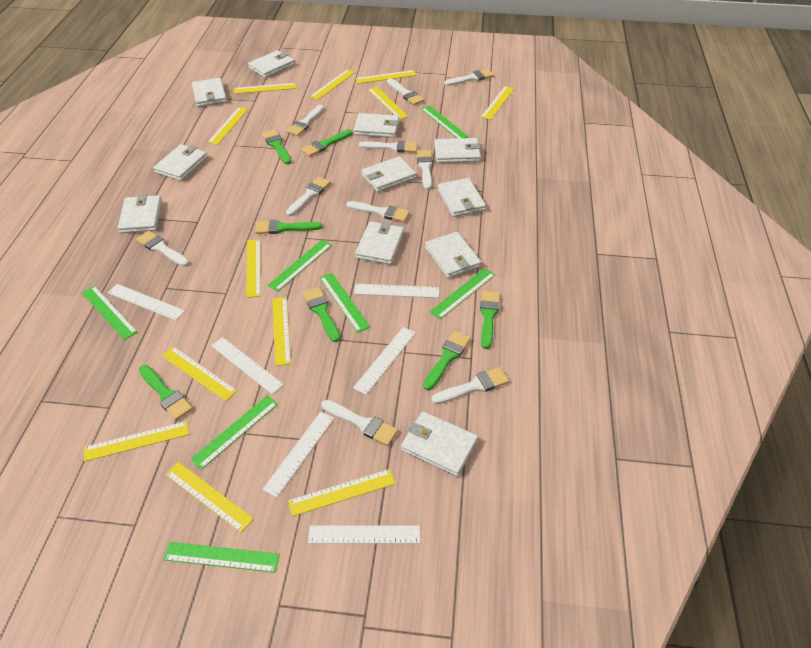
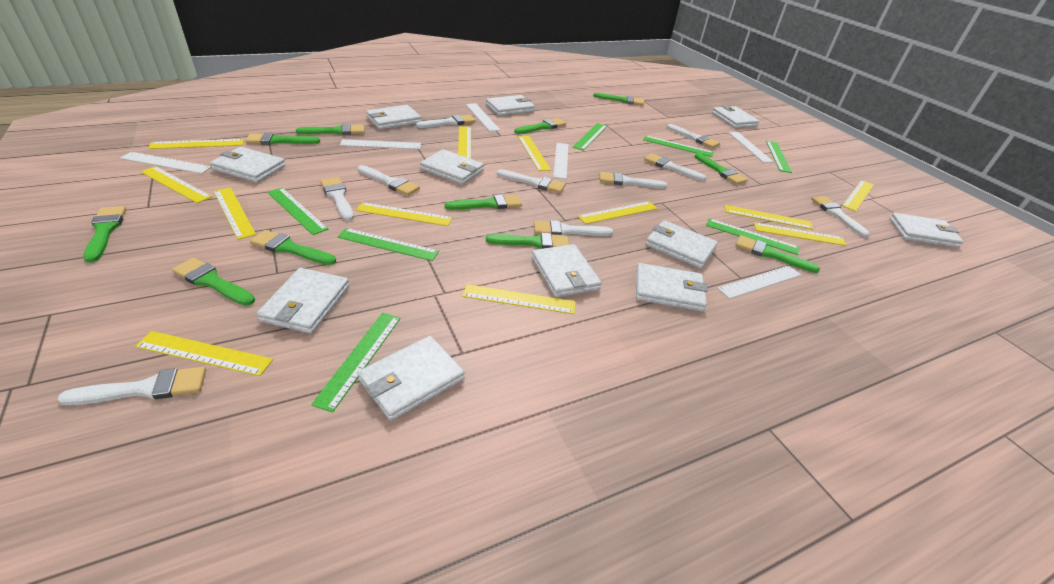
green brush: 7 -> 11

